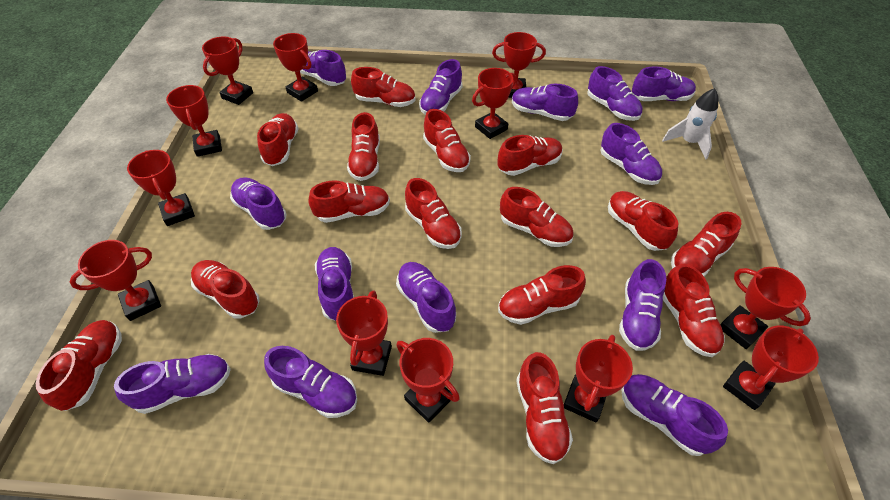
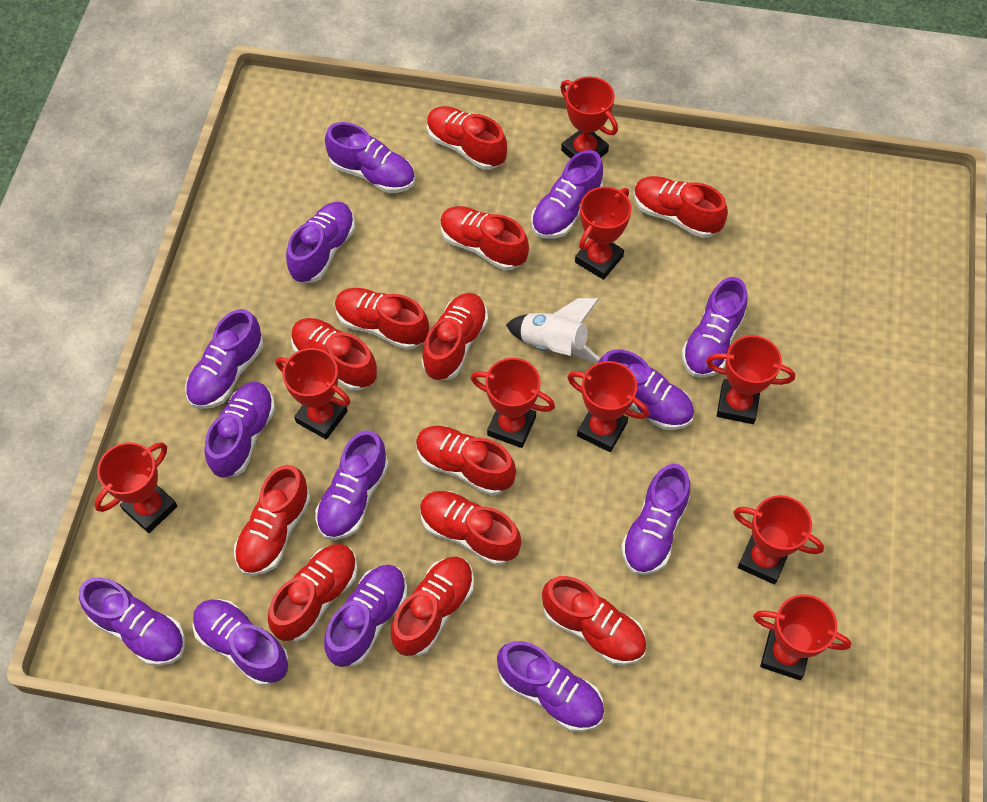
red shoe: 15 -> 12
red trophy: 12 -> 9

